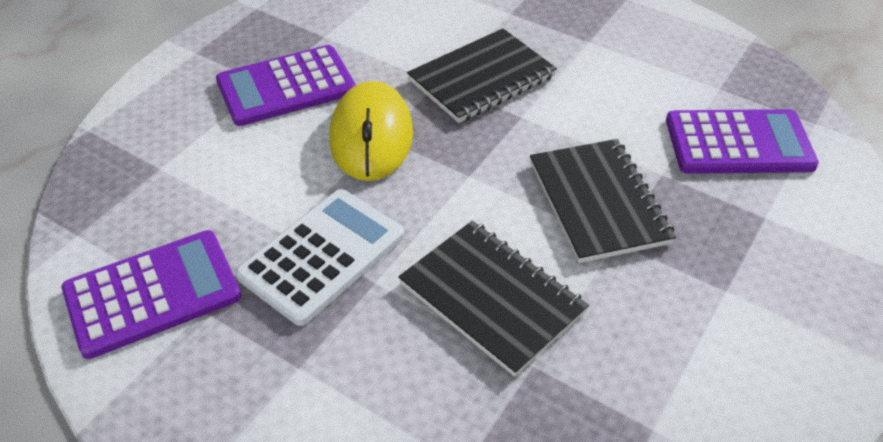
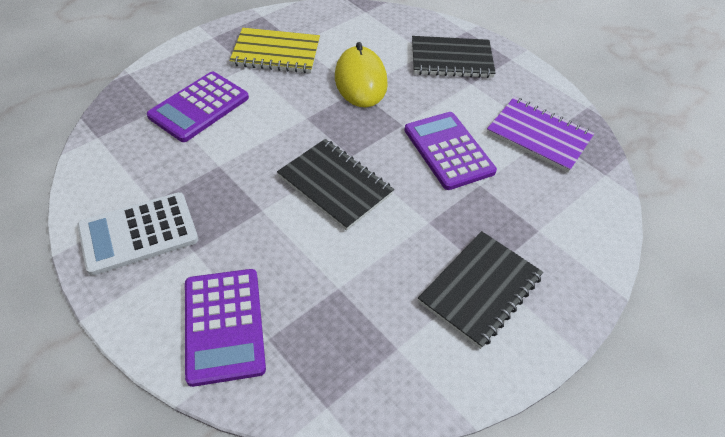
purple notebook: 0 -> 1
yellow notebook: 0 -> 1

